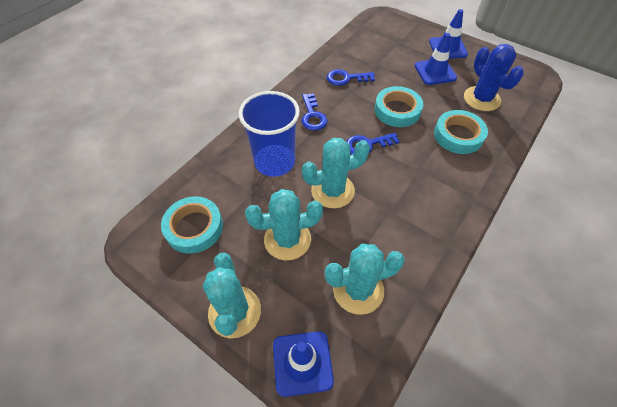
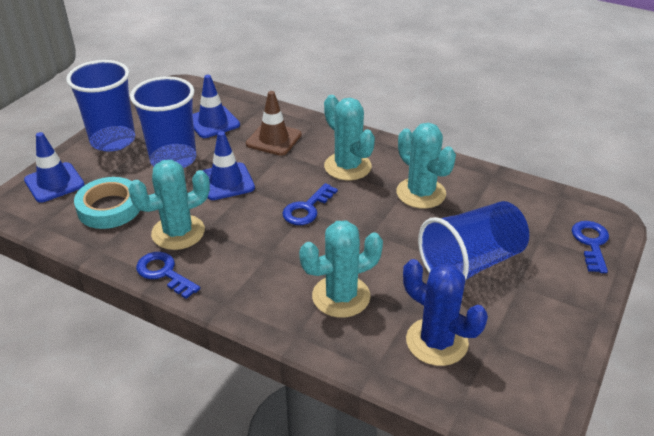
blue cup: 1 -> 3
brown traffic cone: 0 -> 1
turquoise tape: 3 -> 1

